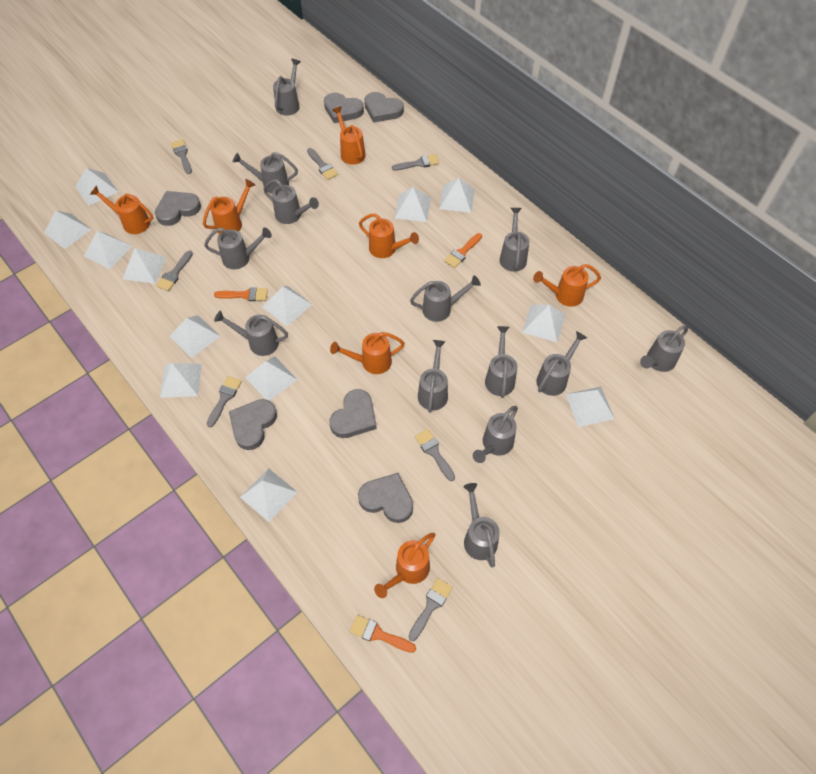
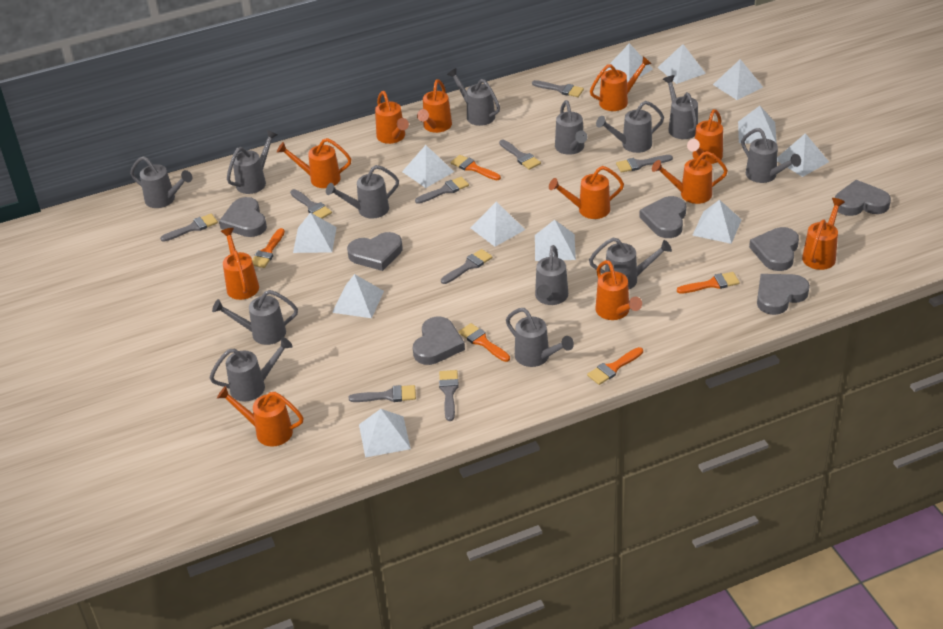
grey brush: 7 -> 9
grey heart: 6 -> 7
orange brush: 3 -> 5
orange watering can: 7 -> 11
white pyramid: 13 -> 12

